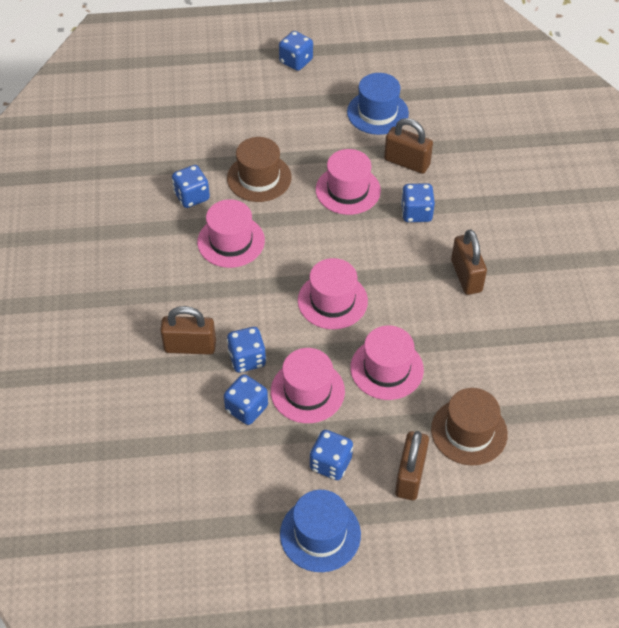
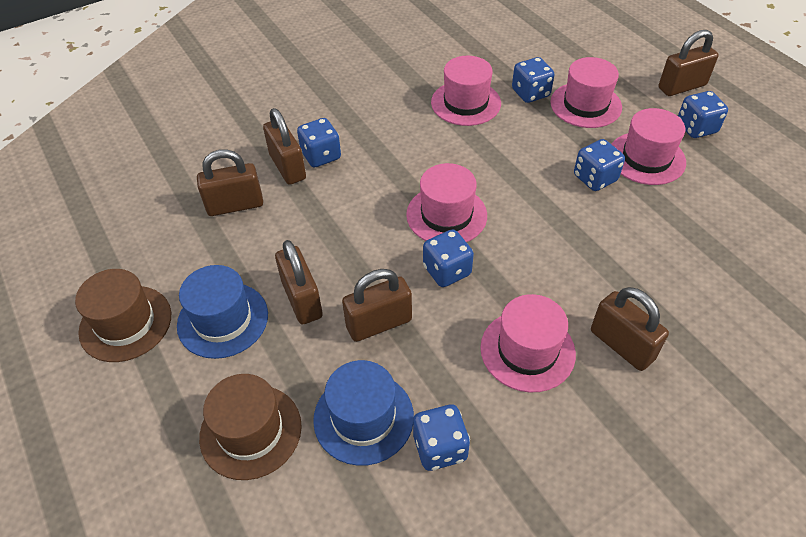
brown padlock: 4 -> 6

